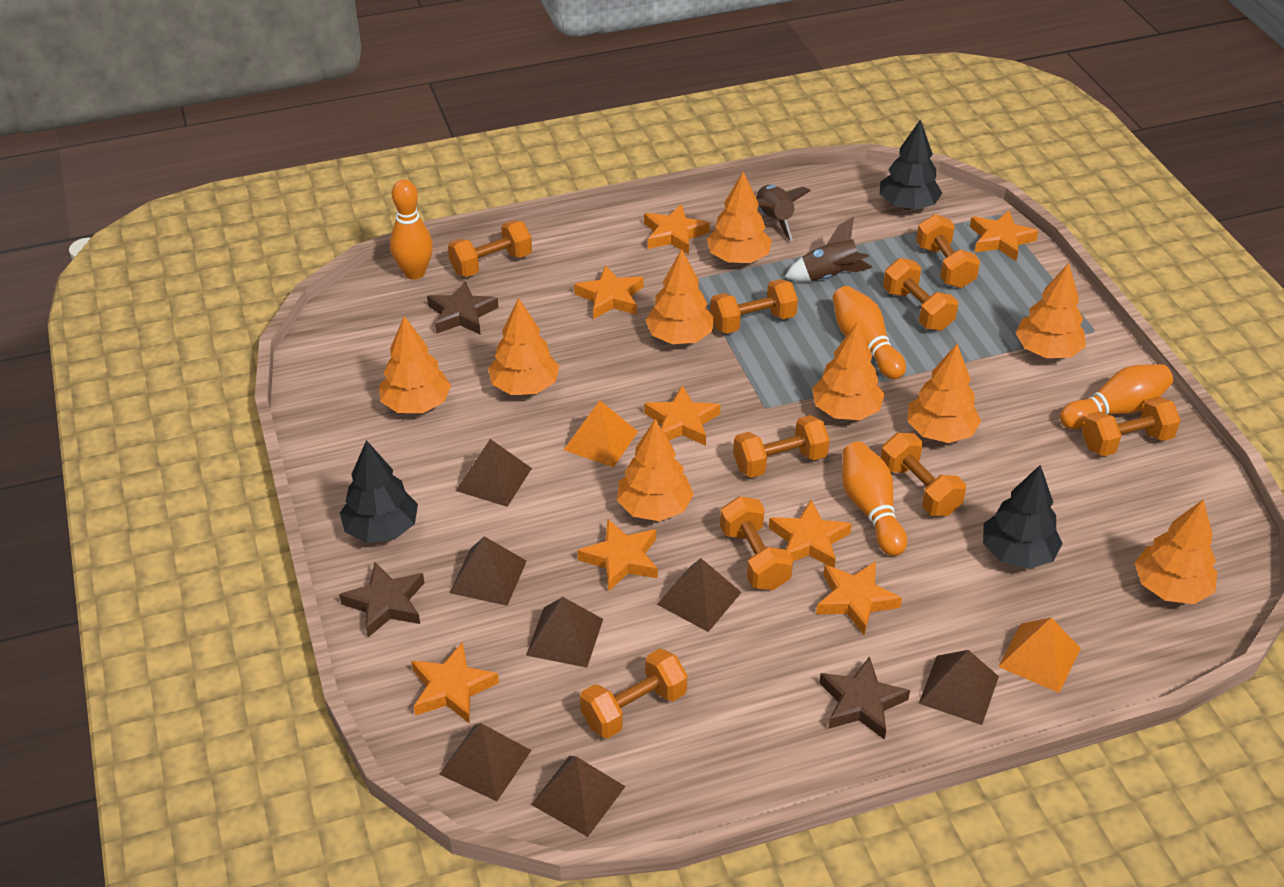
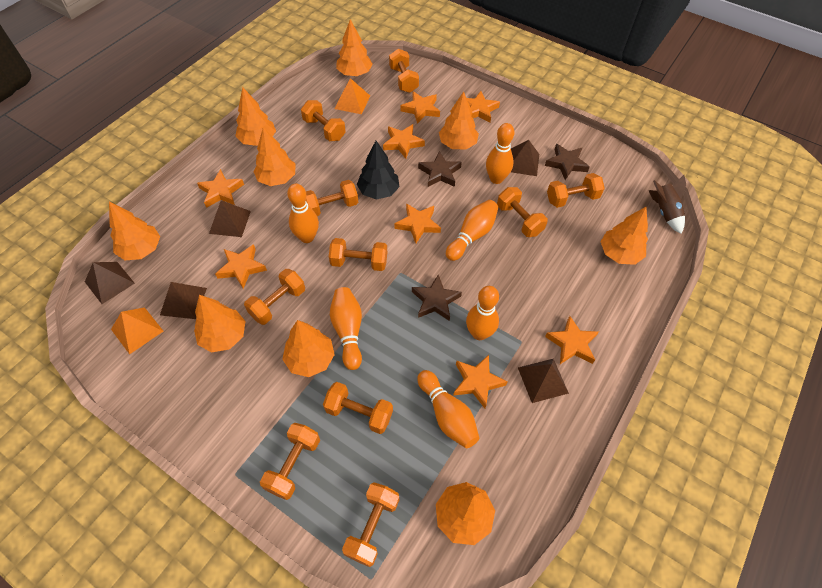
black tree: 3 -> 1
brown pyramid: 7 -> 5
brown rocket: 2 -> 1
orange bowling pin: 4 -> 6
orange dumbbell: 9 -> 10

